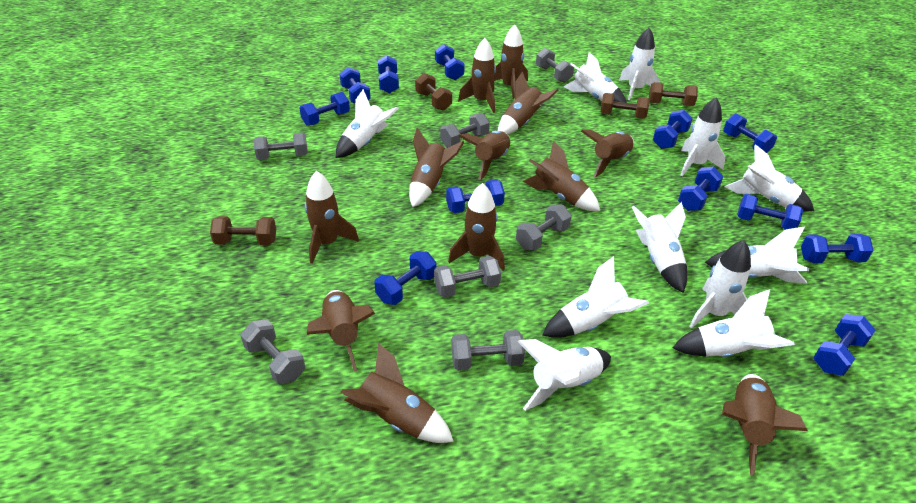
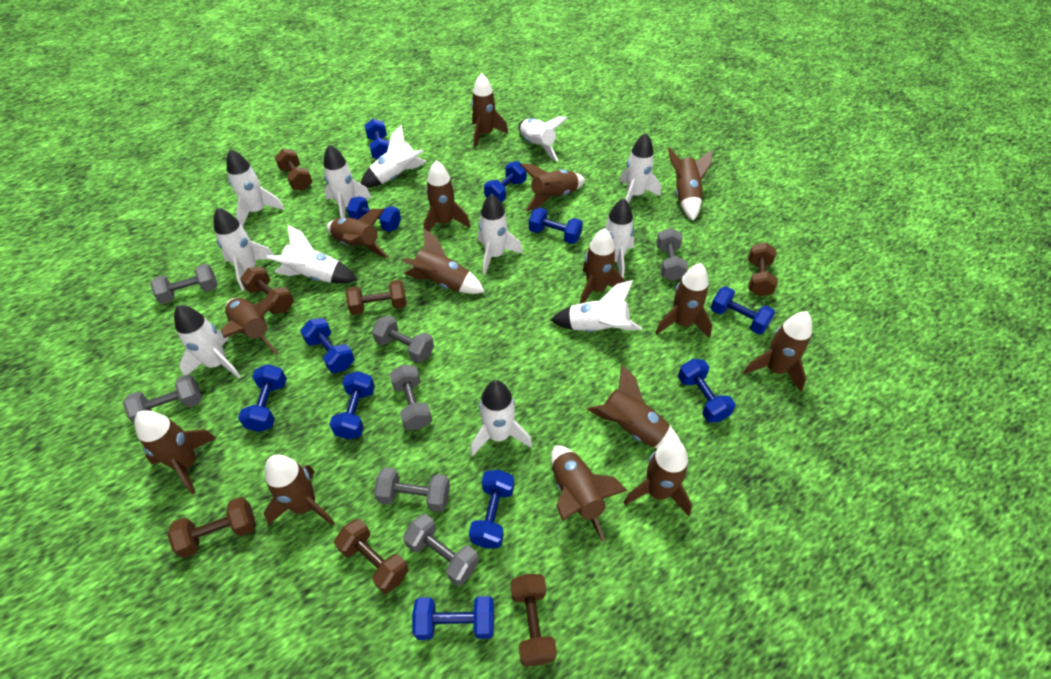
blue dumbbell: 12 -> 11
brown dumbbell: 4 -> 7
brown rocket: 12 -> 15
white rocket: 11 -> 12

